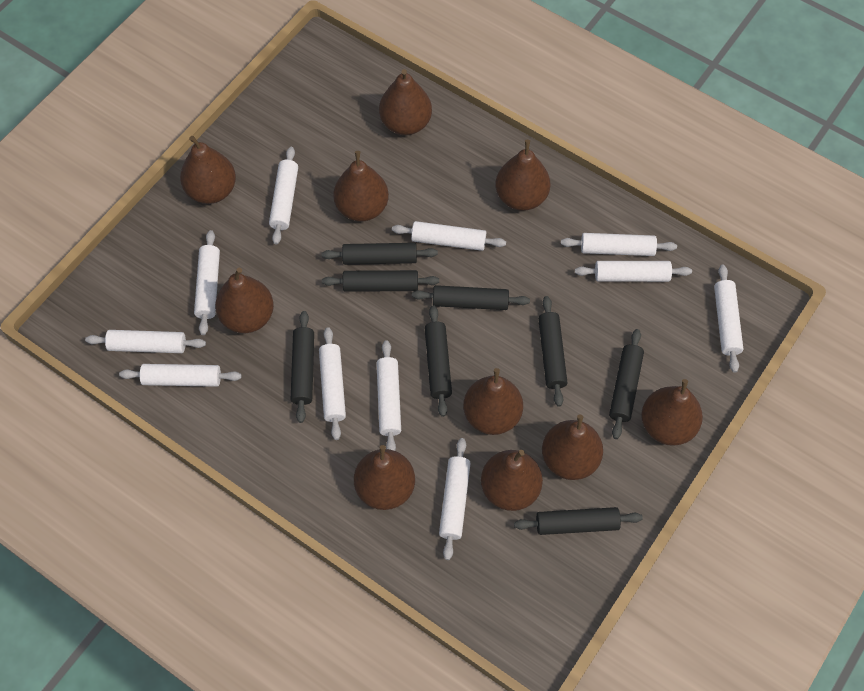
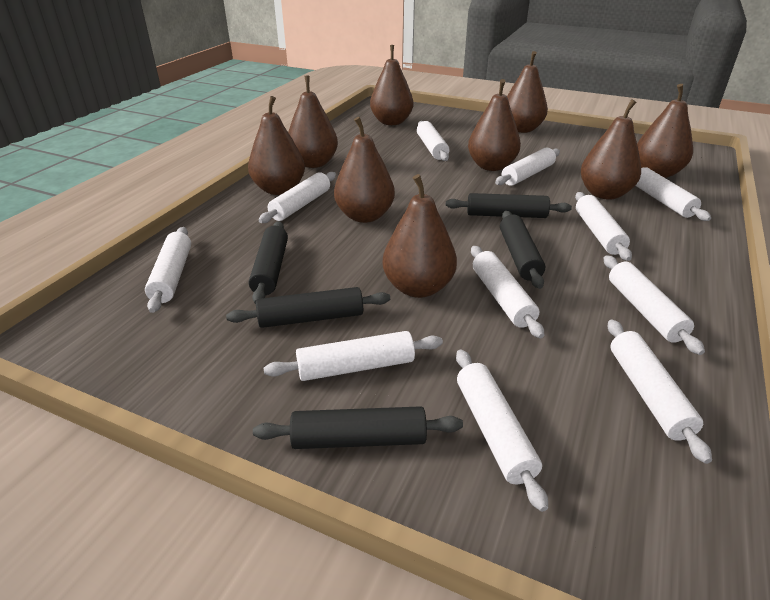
black rolling pin: 8 -> 5
brown pear: 10 -> 9

